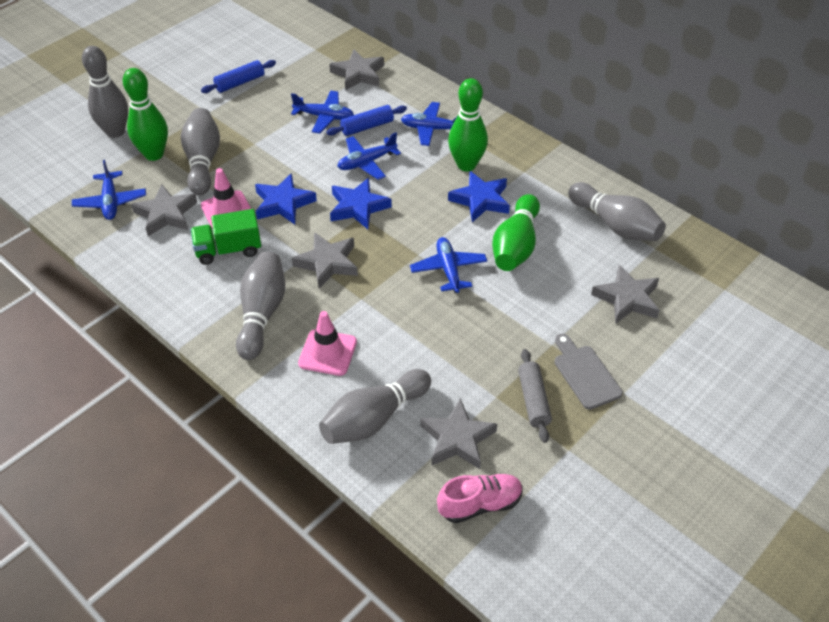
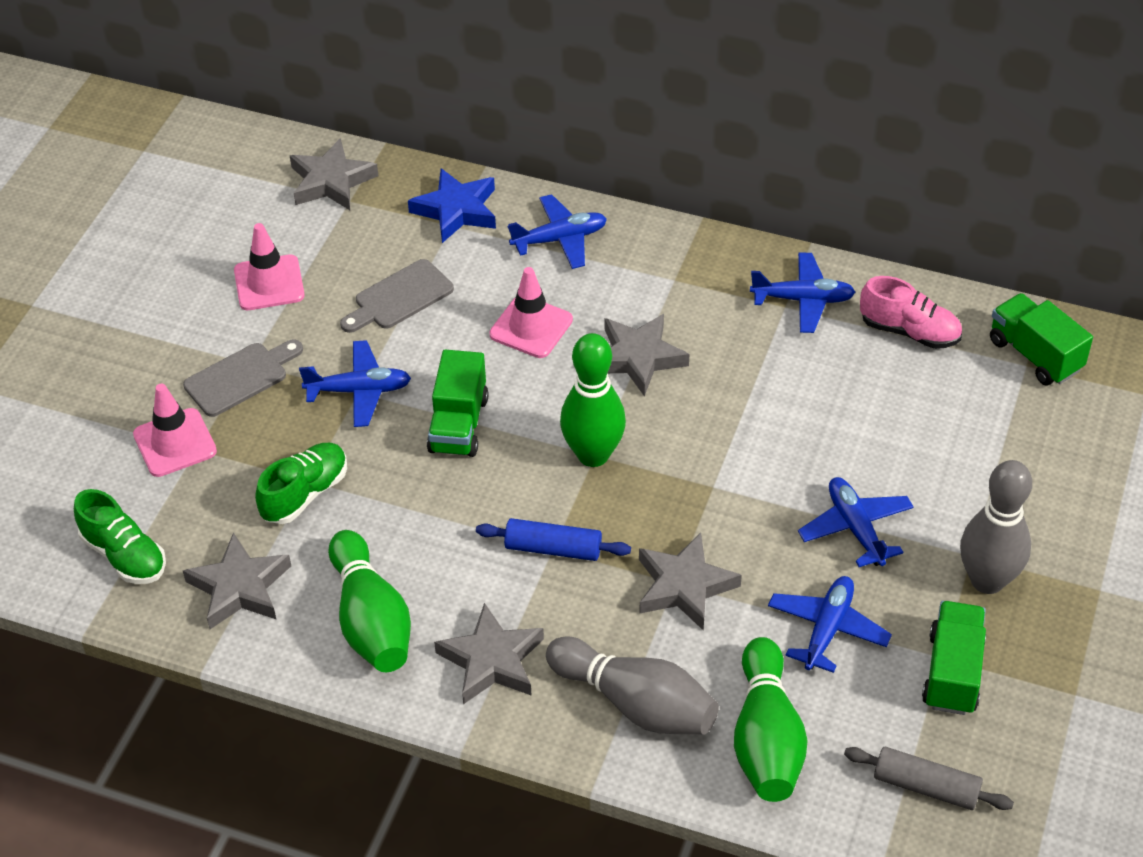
blue rolling pin: 2 -> 1
blue star: 3 -> 1
green shoe: 0 -> 2
green truck: 1 -> 3
grey bowling pin: 5 -> 2
grey cutting board: 1 -> 2
pink traffic cone: 2 -> 3

